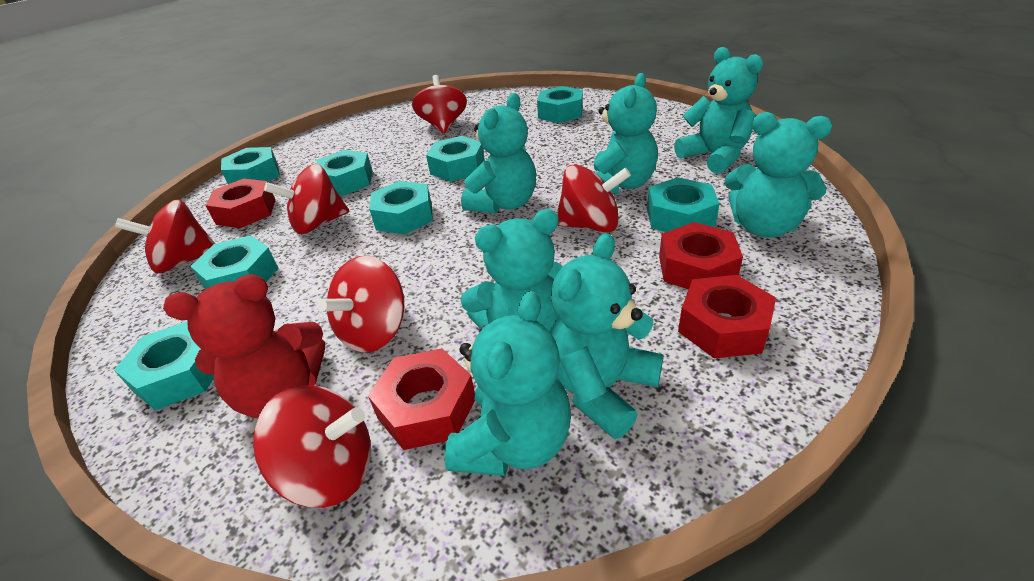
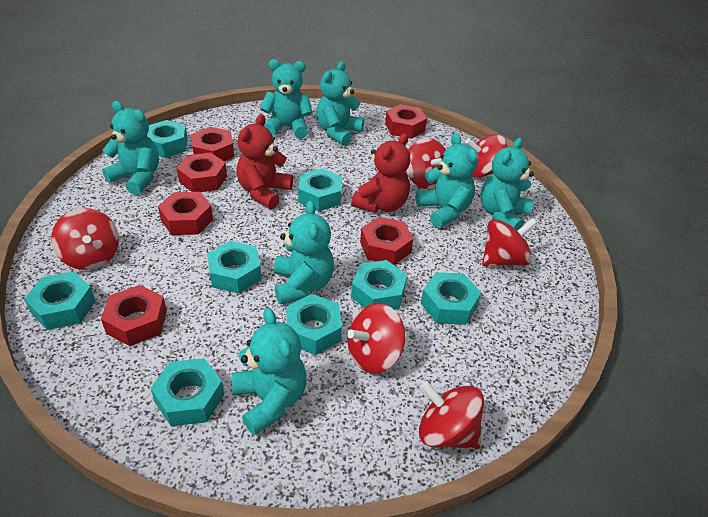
red nut: 4 -> 6
red teddy bear: 1 -> 2

